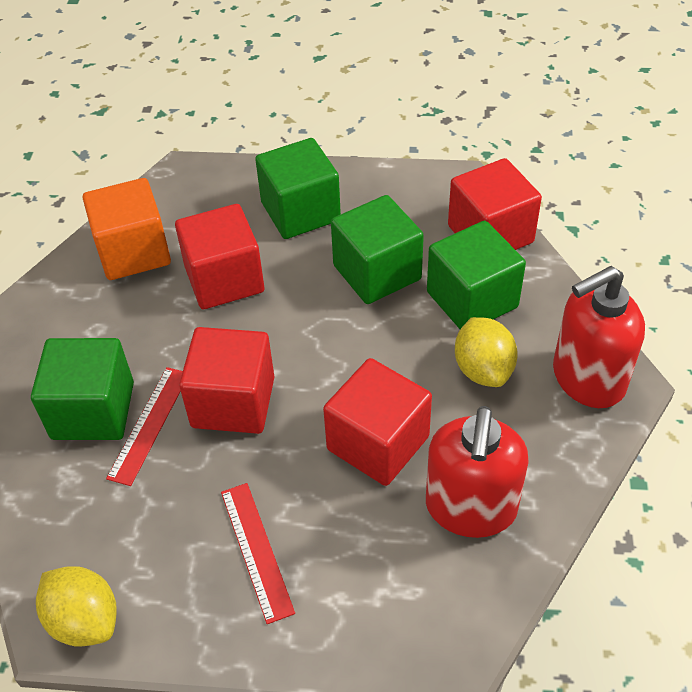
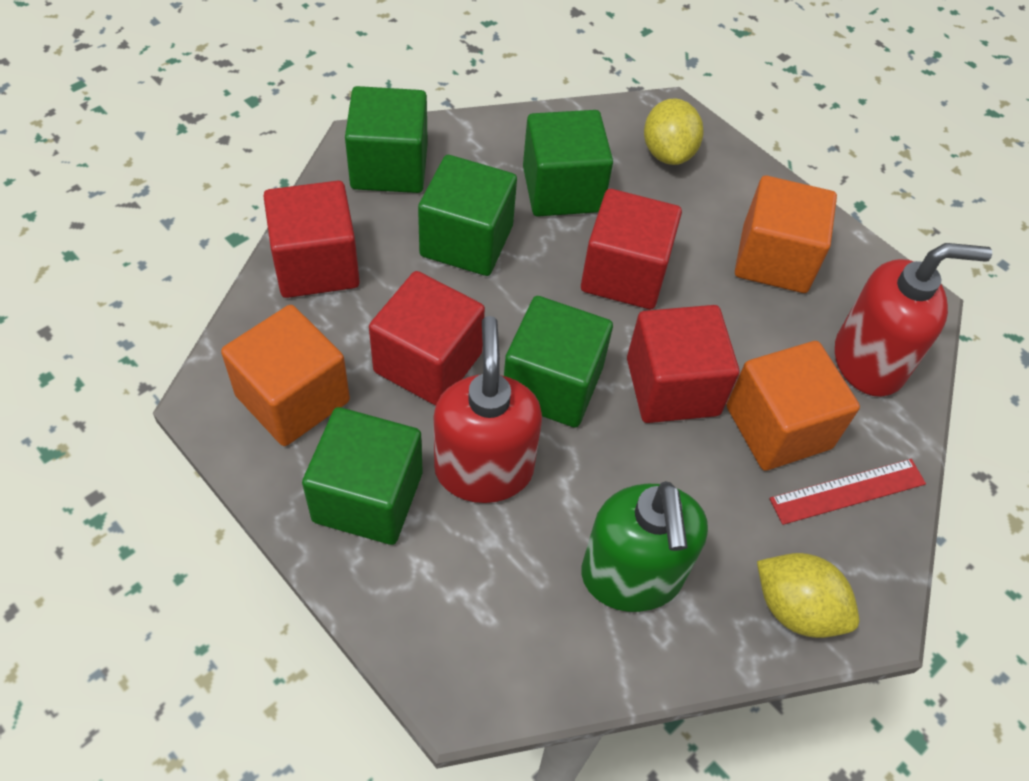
green cube: 4 -> 5
green soap dispenser: 0 -> 1
orange cube: 1 -> 3
red ruler: 2 -> 1

